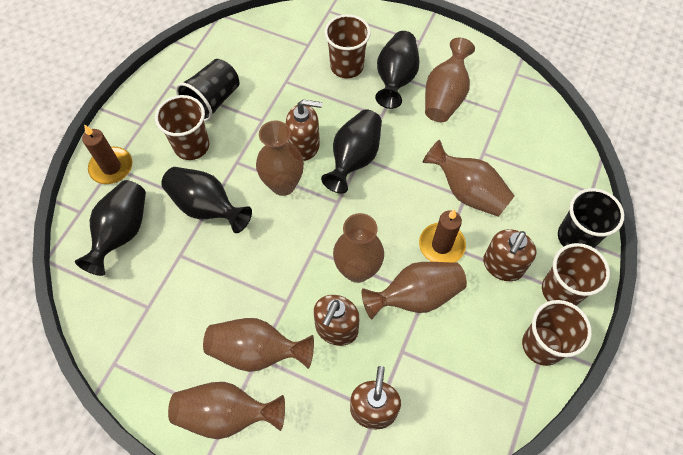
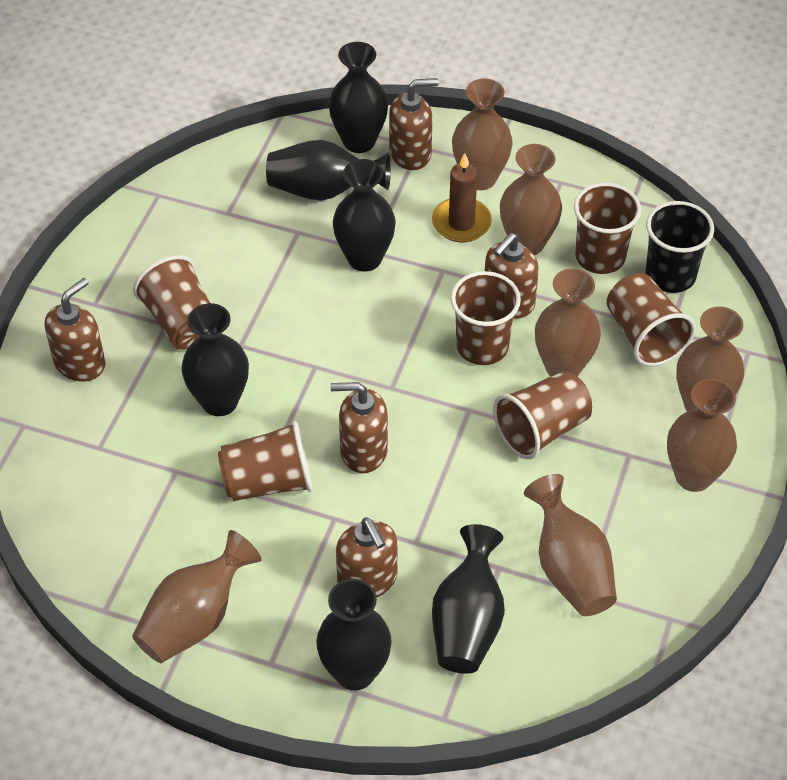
black cup: 2 -> 1
black vase: 4 -> 6
brown candle: 2 -> 1
brown cup: 4 -> 6
brown soap dispenser: 4 -> 5

